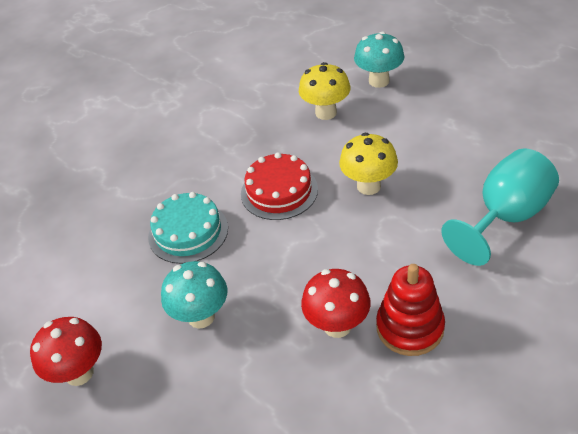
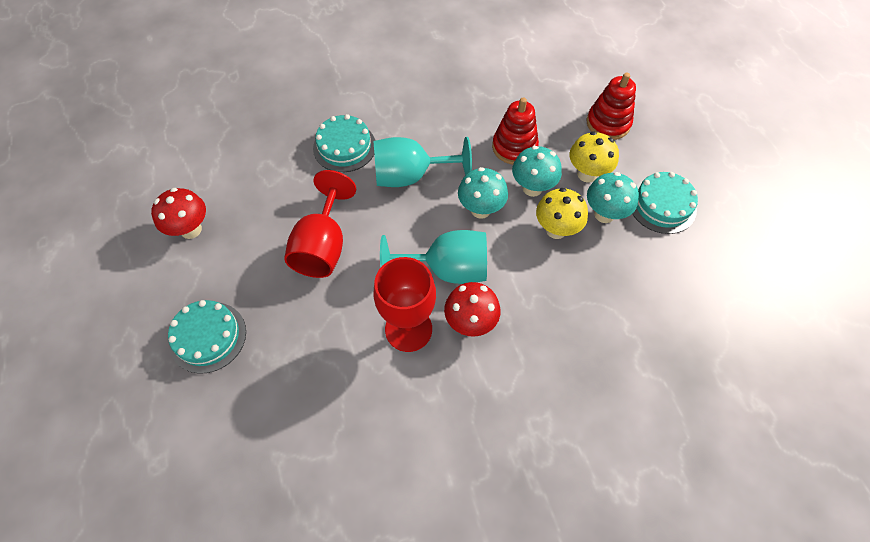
red cake: 1 -> 0
red goblet: 0 -> 2
red stacking toy: 1 -> 2
turquoise cake: 1 -> 3
turquoise goblet: 1 -> 2
turquoise mushroom: 2 -> 3

